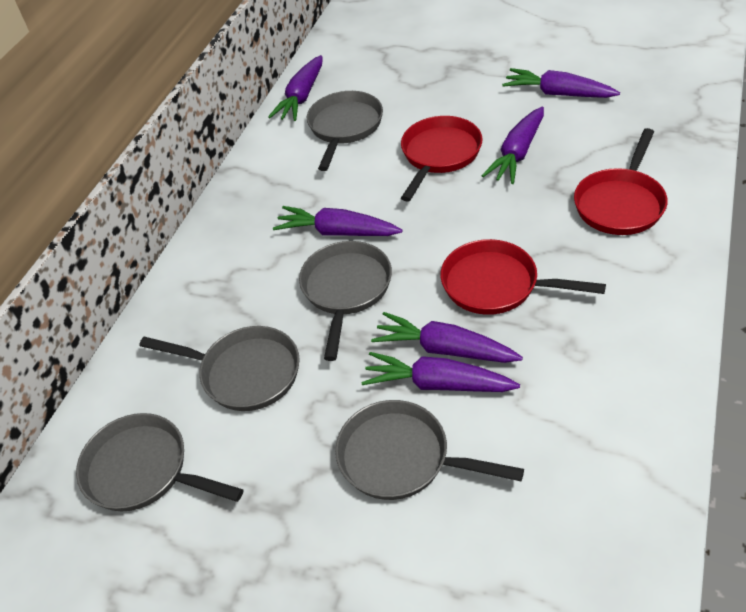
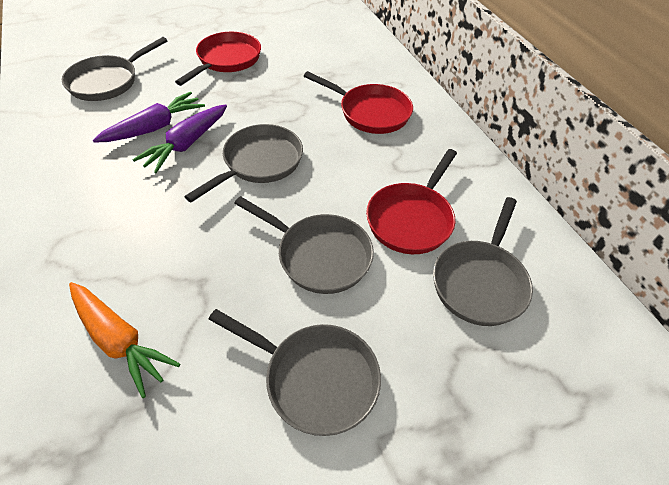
orange carrot: 0 -> 1
purple carrot: 6 -> 2

